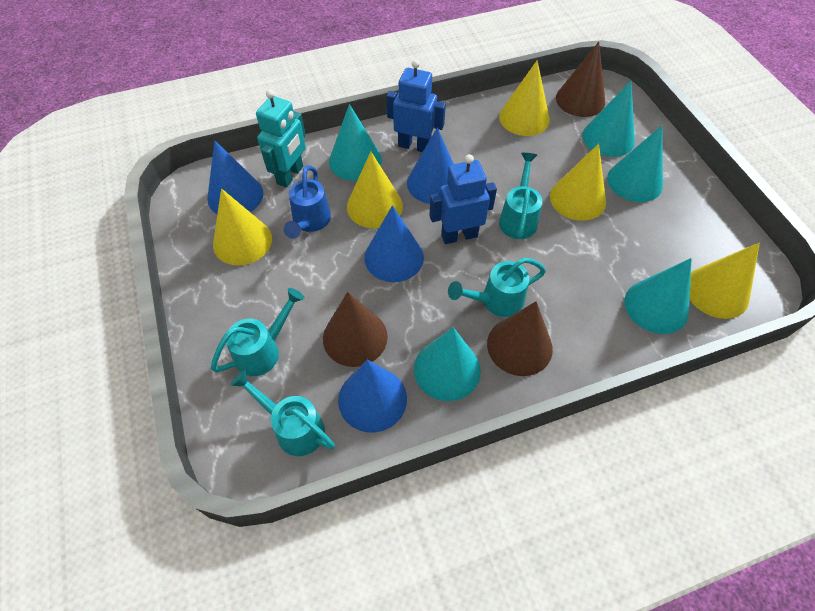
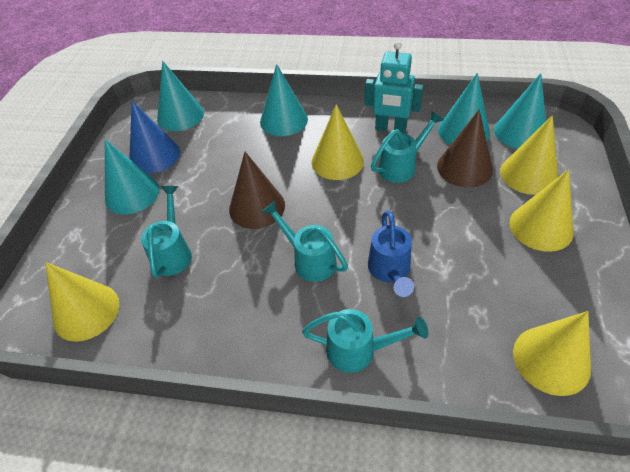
blue cone: 4 -> 1
blue robot: 2 -> 0
brown cone: 3 -> 2

